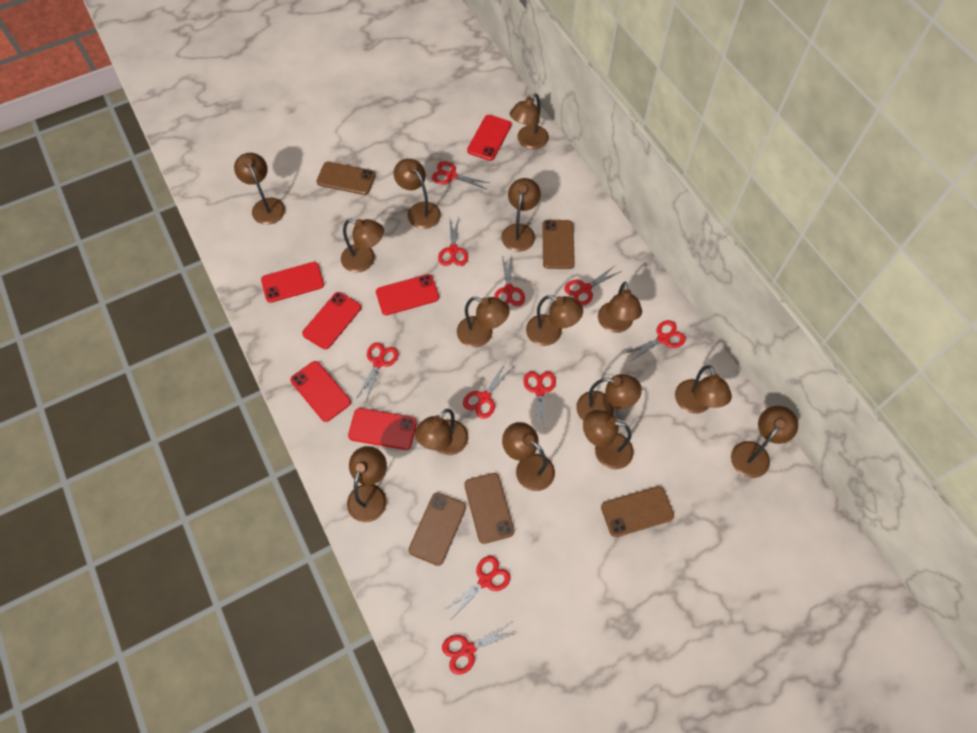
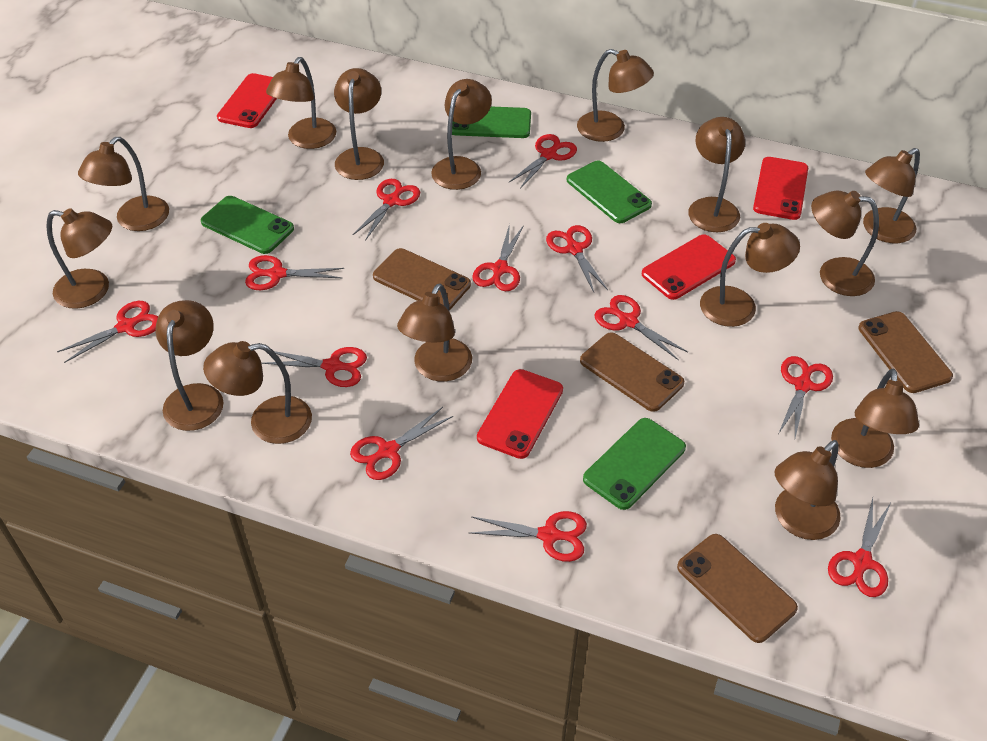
brown phone: 5 -> 4
green phone: 0 -> 4
red phone: 6 -> 4
red scissors: 10 -> 12

